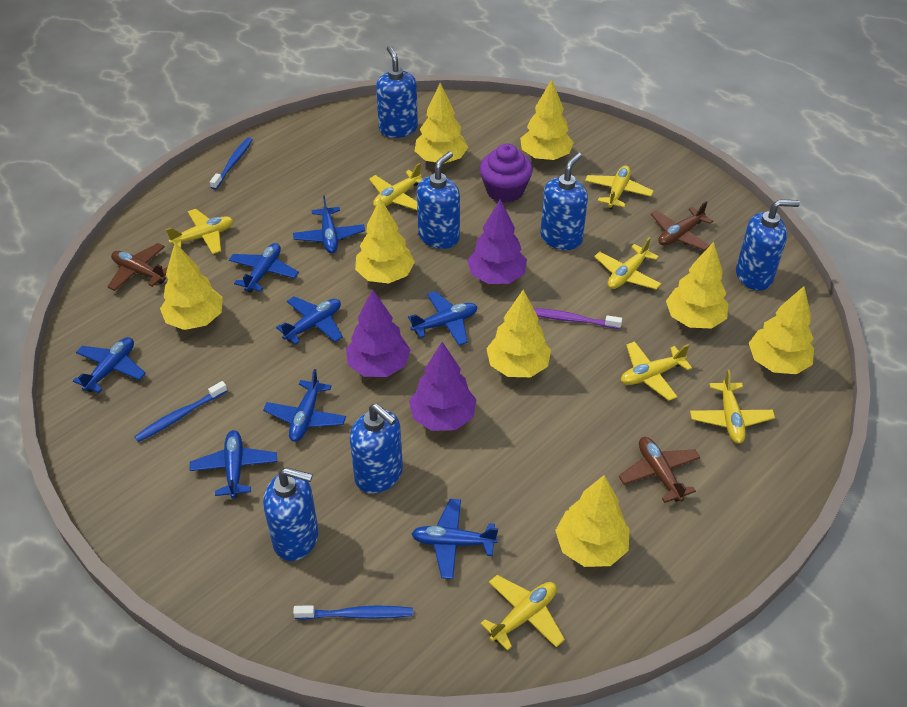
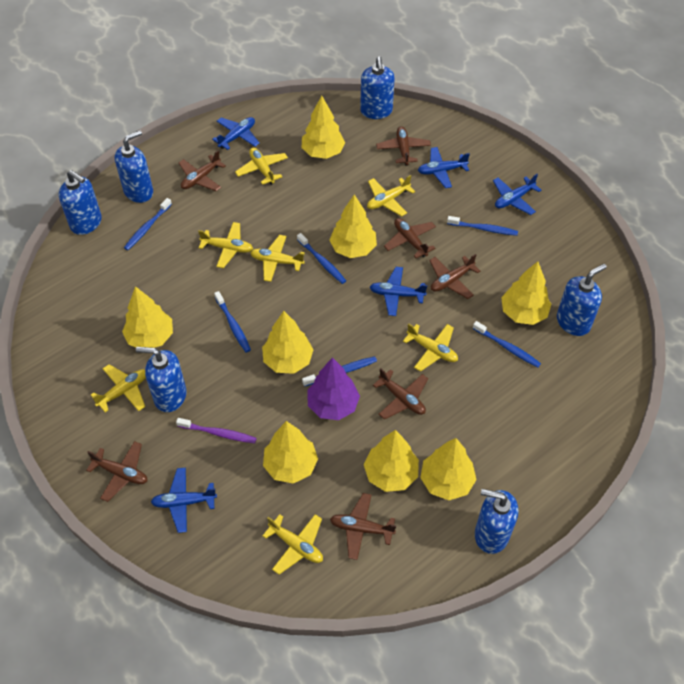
blue plane: 8 -> 5
blue toothbrush: 3 -> 6
brown plane: 3 -> 7
purple cupcake: 1 -> 0
purple tree: 3 -> 1

